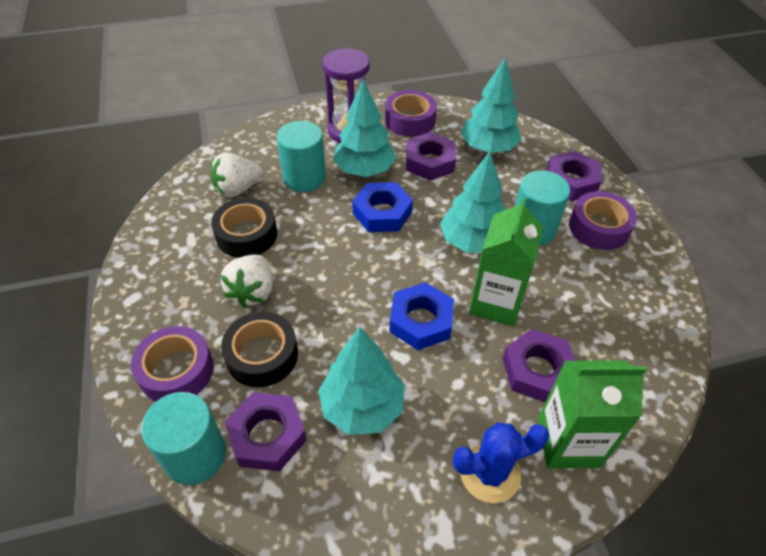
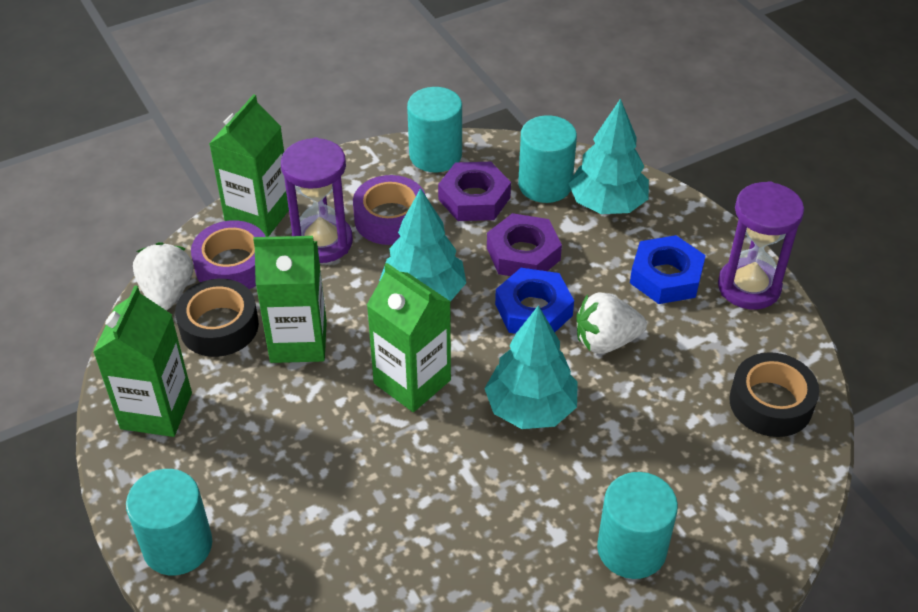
blue cactus: 1 -> 0
green carton: 2 -> 4
purple hourglass: 1 -> 2
purple nut: 4 -> 2
purple tape: 3 -> 2
turquoise cylinder: 3 -> 4
turquoise tree: 4 -> 3

